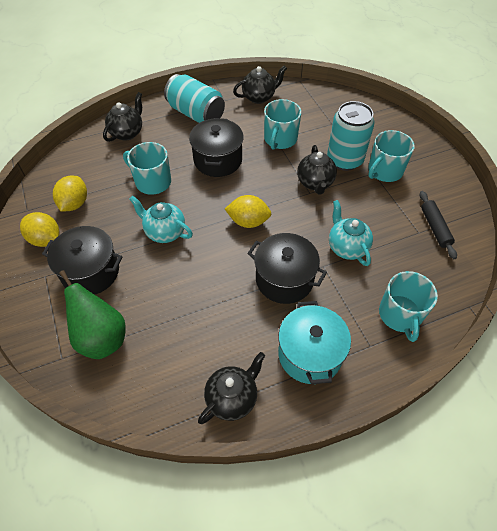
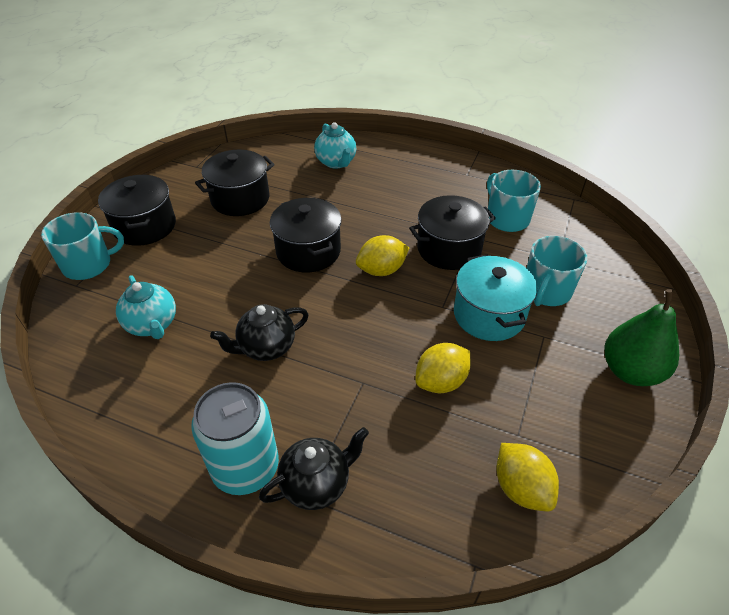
black pot: 3 -> 4
black rolling pin: 1 -> 0
black teapot: 4 -> 2
turquoise can: 2 -> 1
turquoise mug: 4 -> 3

